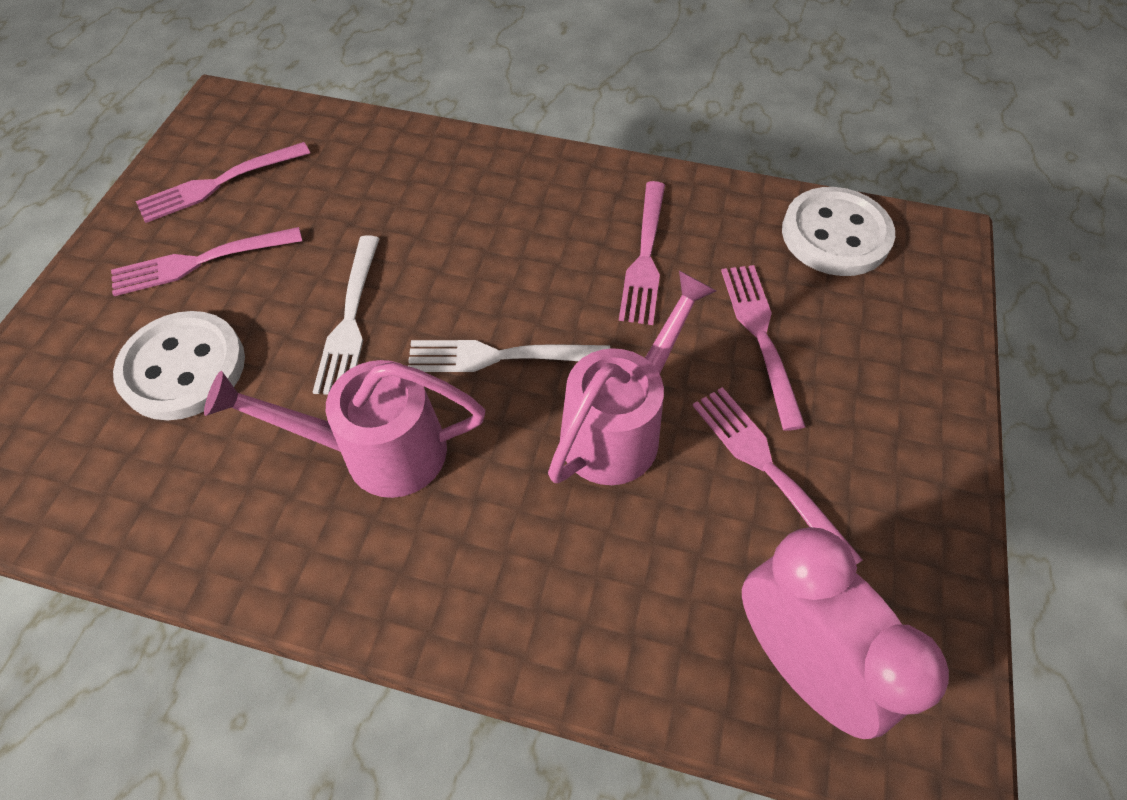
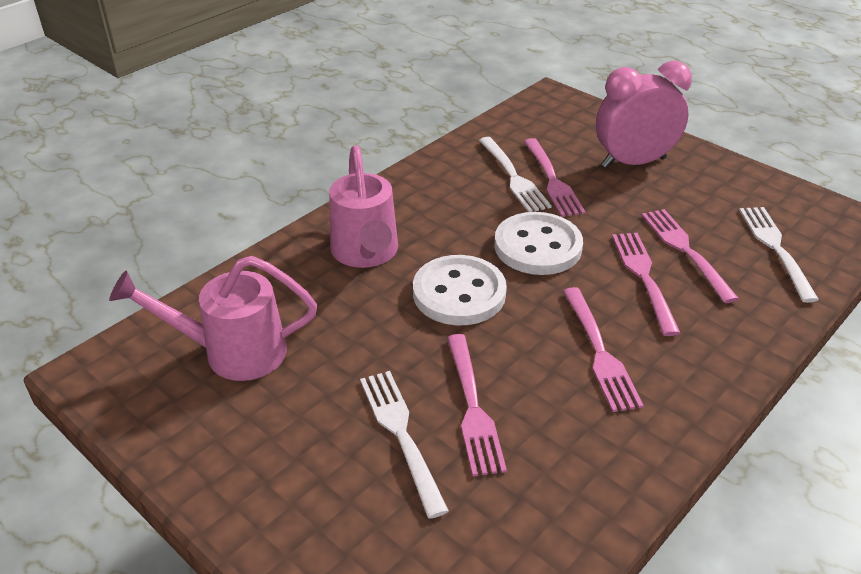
white fork: 2 -> 3

